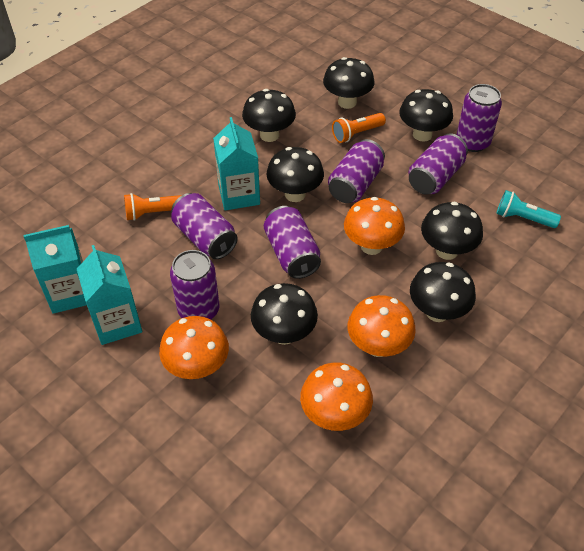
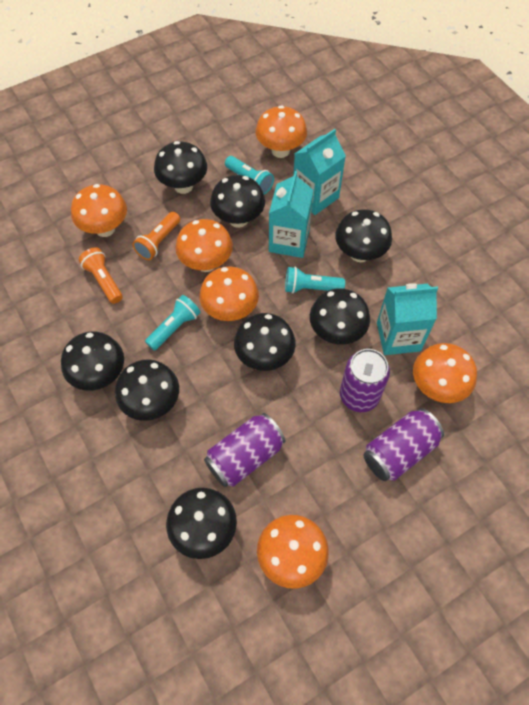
black mushroom: 7 -> 8
orange mushroom: 4 -> 6
purple can: 6 -> 3
turquoise flashlight: 1 -> 3

